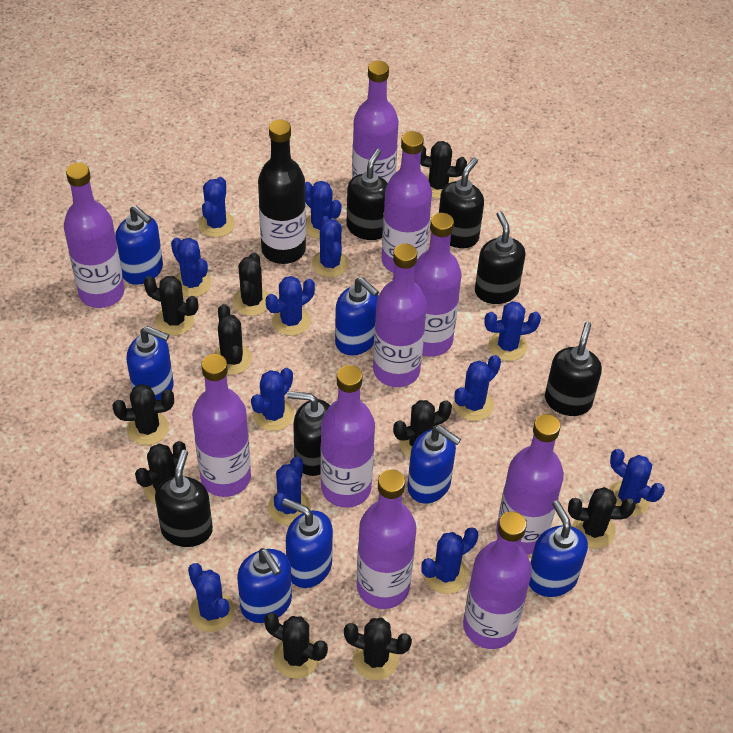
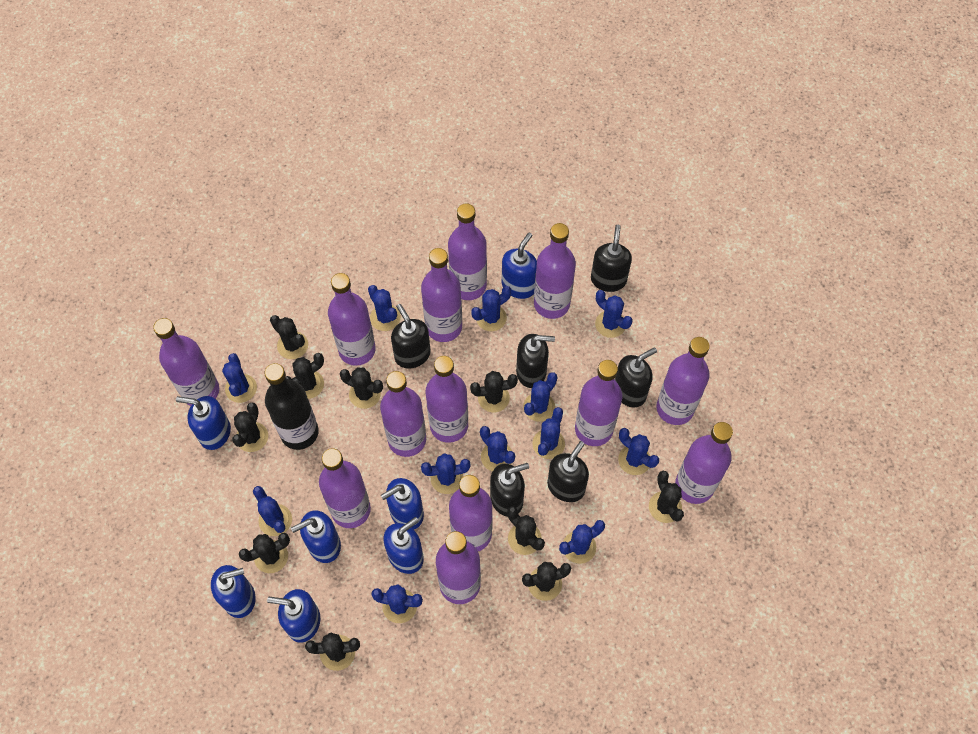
purple bottle: 10 -> 13

